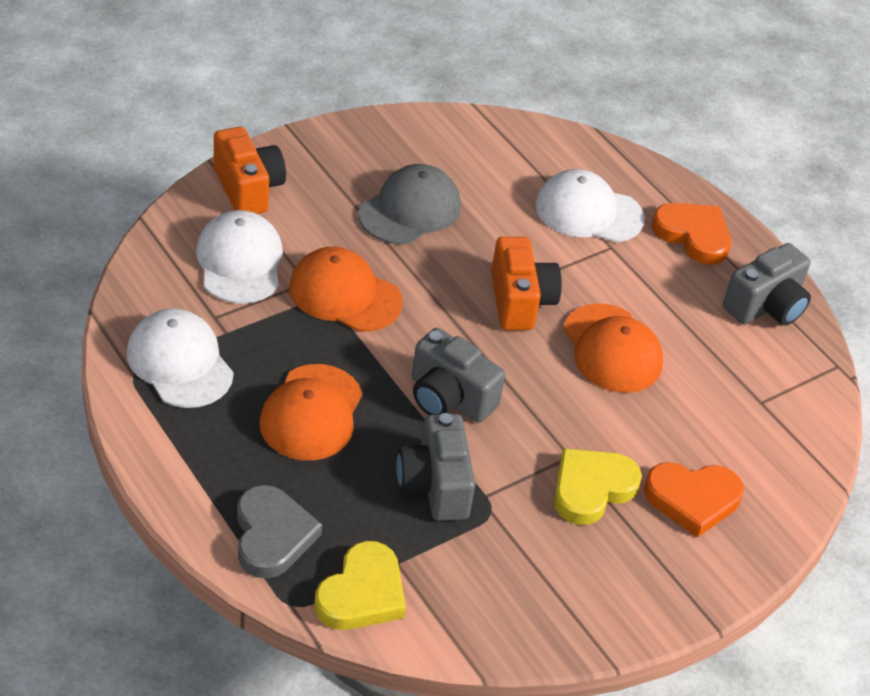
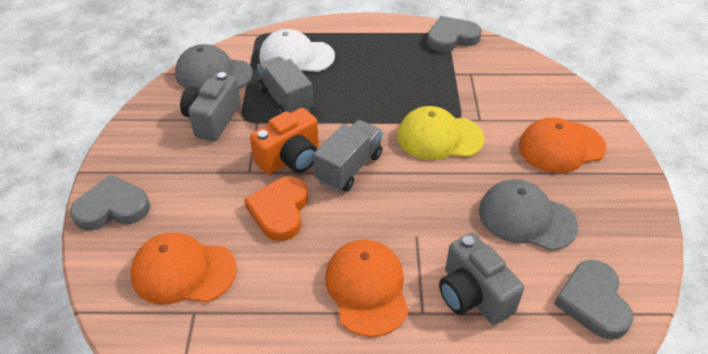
grey camera: 3 -> 2
grey cap: 1 -> 2
grey heart: 1 -> 3
grey truck: 0 -> 2
orange camera: 2 -> 1
orange heart: 2 -> 1
white cap: 3 -> 1
yellow cap: 0 -> 1
yellow heart: 2 -> 0

